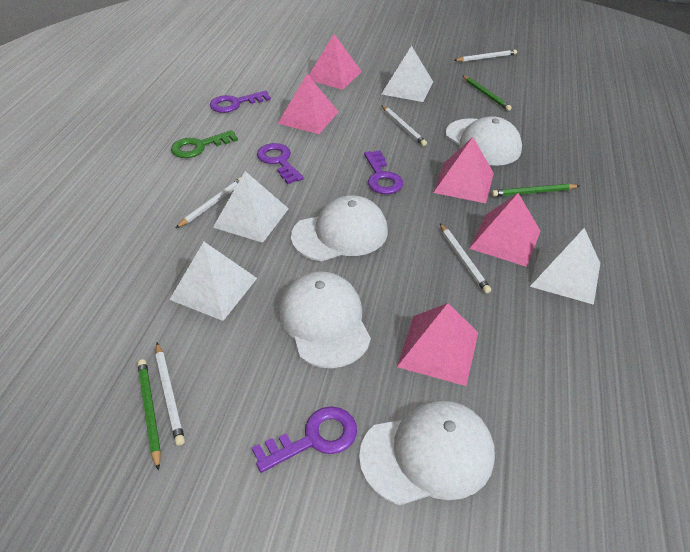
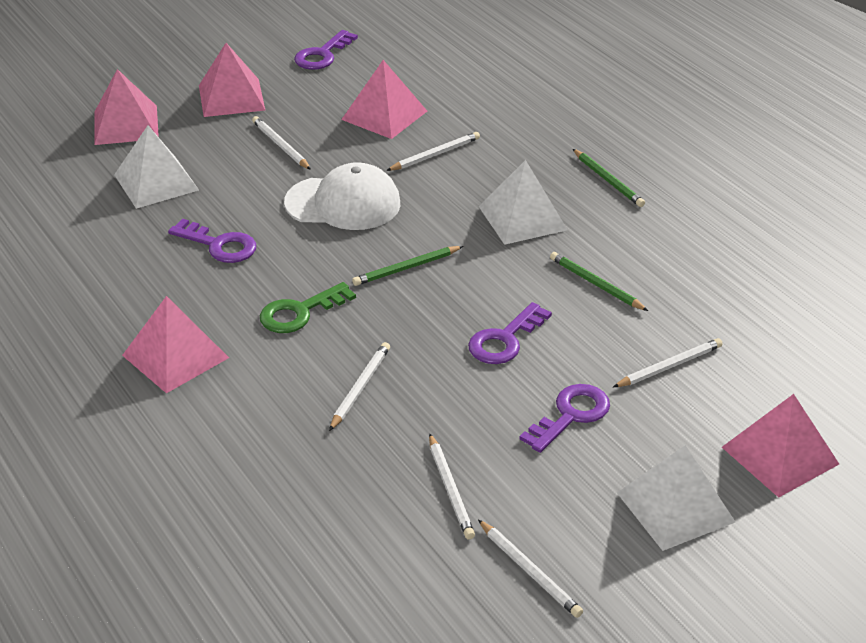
white cap: 4 -> 1
white pencil: 5 -> 6
white pyramid: 4 -> 3

